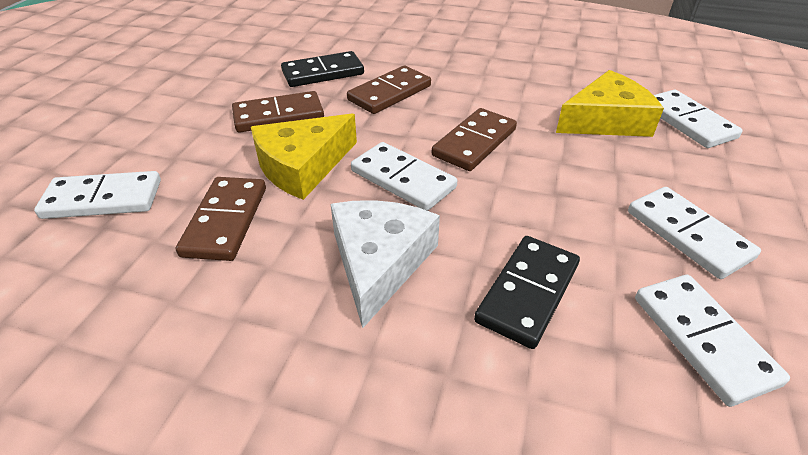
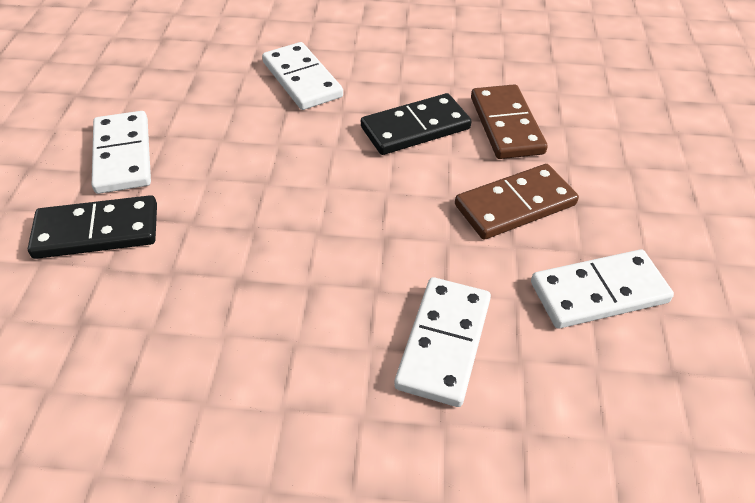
brown domino: 4 -> 2
white cheese: 1 -> 0
white domino: 5 -> 4
yellow cheese: 2 -> 0

